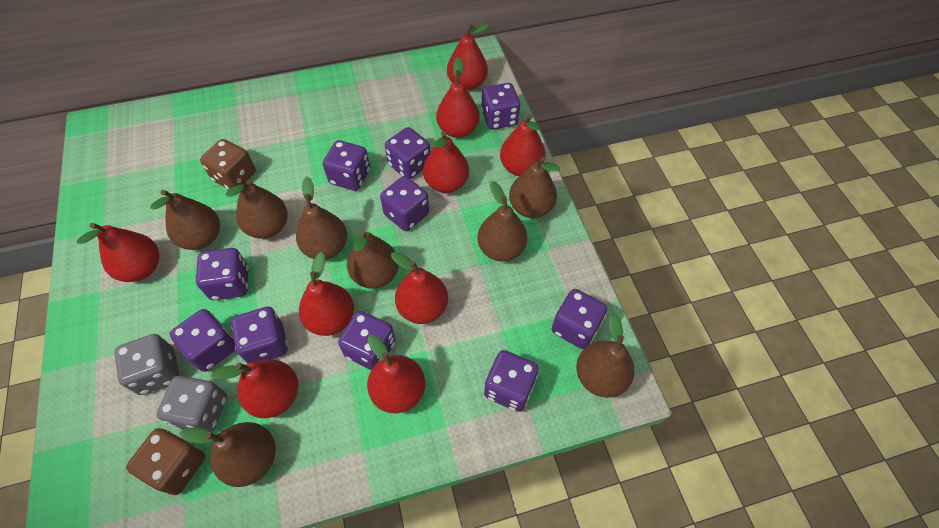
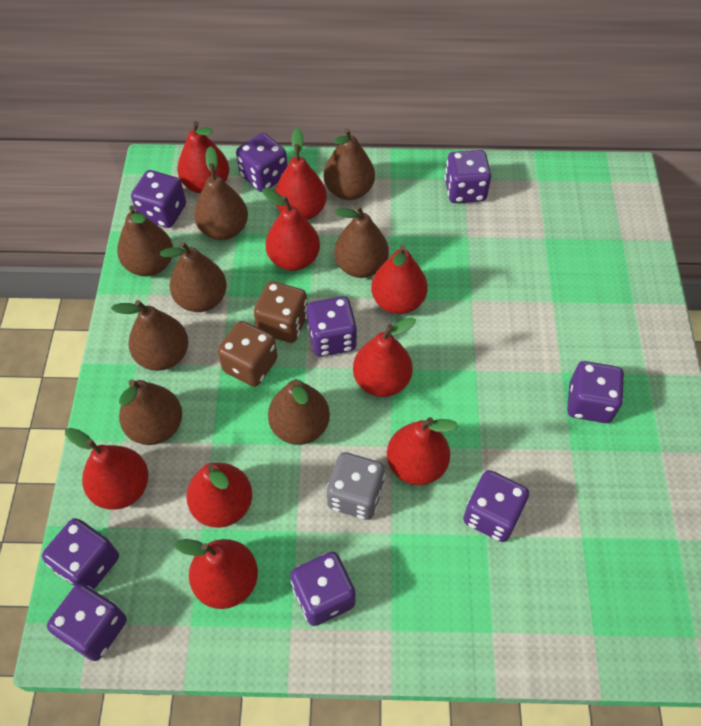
grey dice: 2 -> 1
purple dice: 10 -> 9

